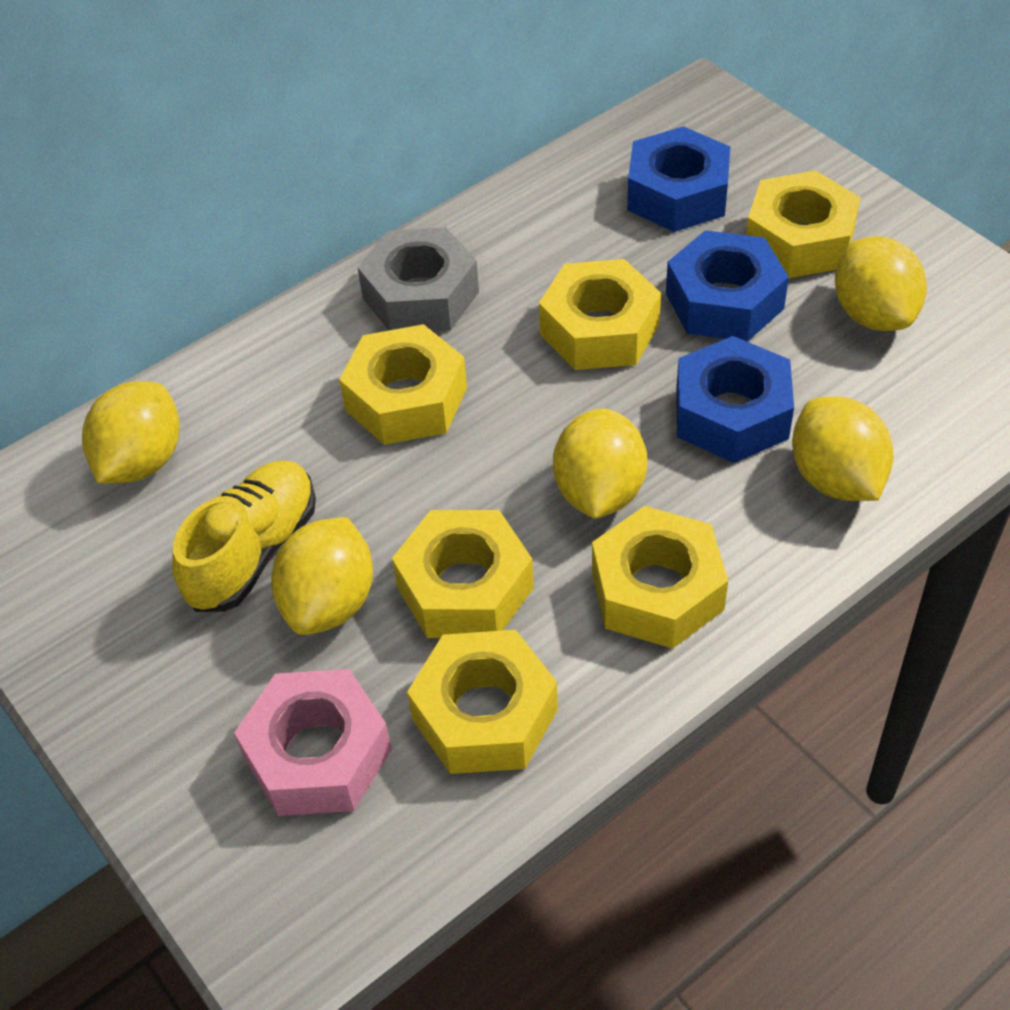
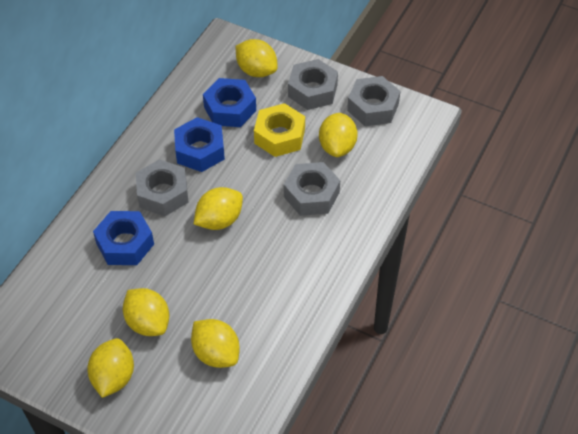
grey nut: 1 -> 4
pink nut: 1 -> 0
yellow lemon: 5 -> 6
yellow nut: 6 -> 1
yellow shoe: 1 -> 0

